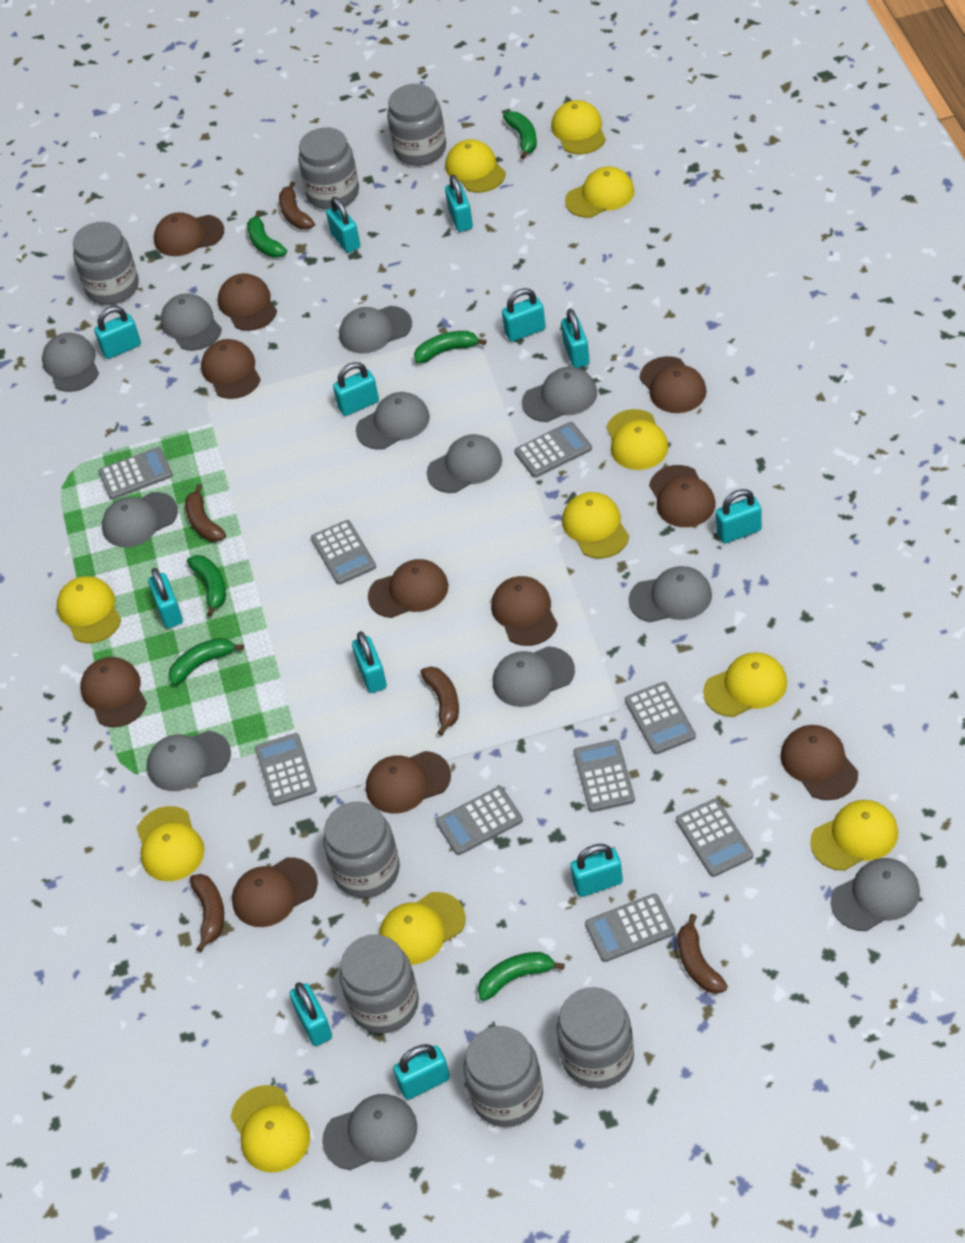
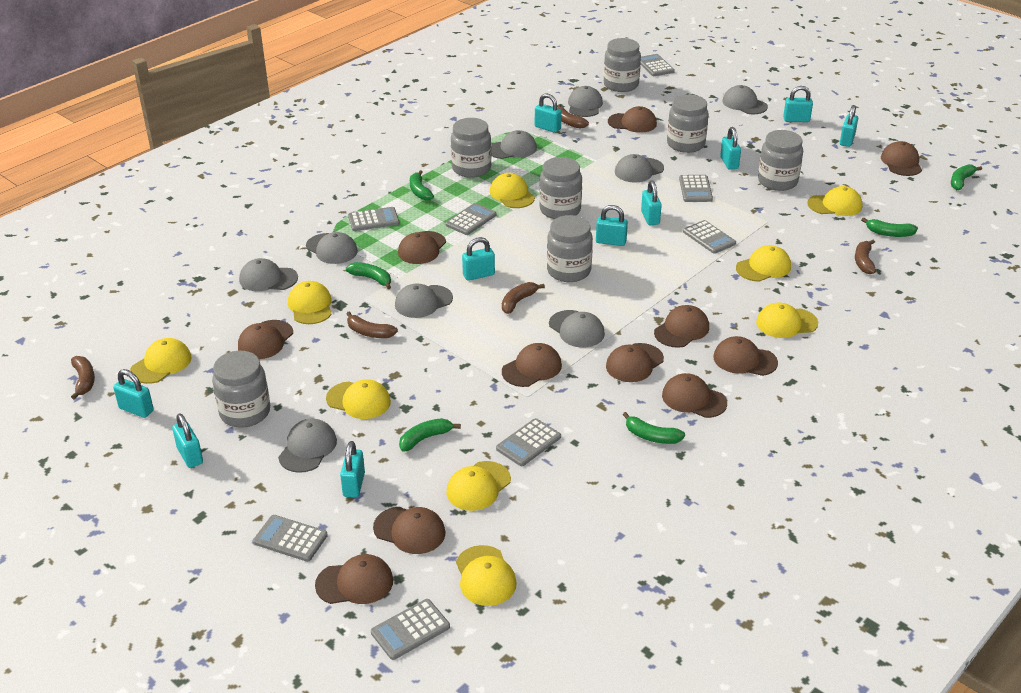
grey calculator: 9 -> 8
grey cap: 12 -> 9
turquoise padlock: 12 -> 10
yellow cap: 11 -> 9

